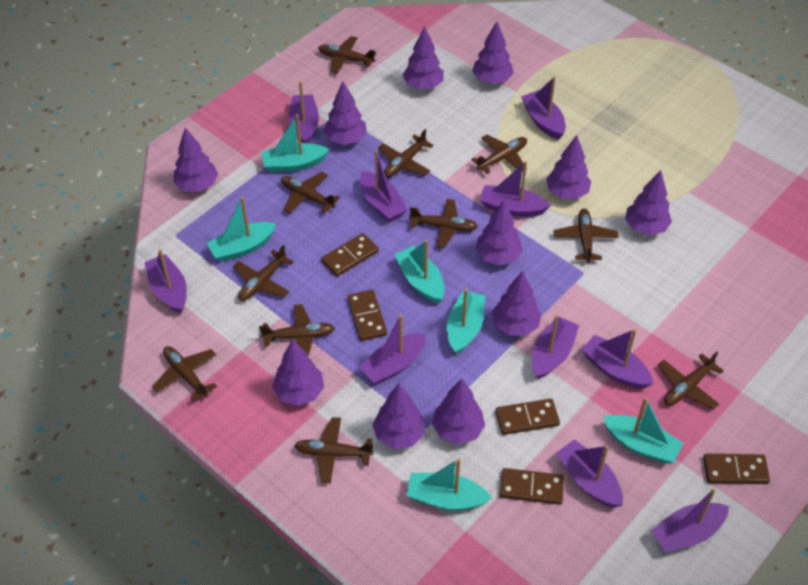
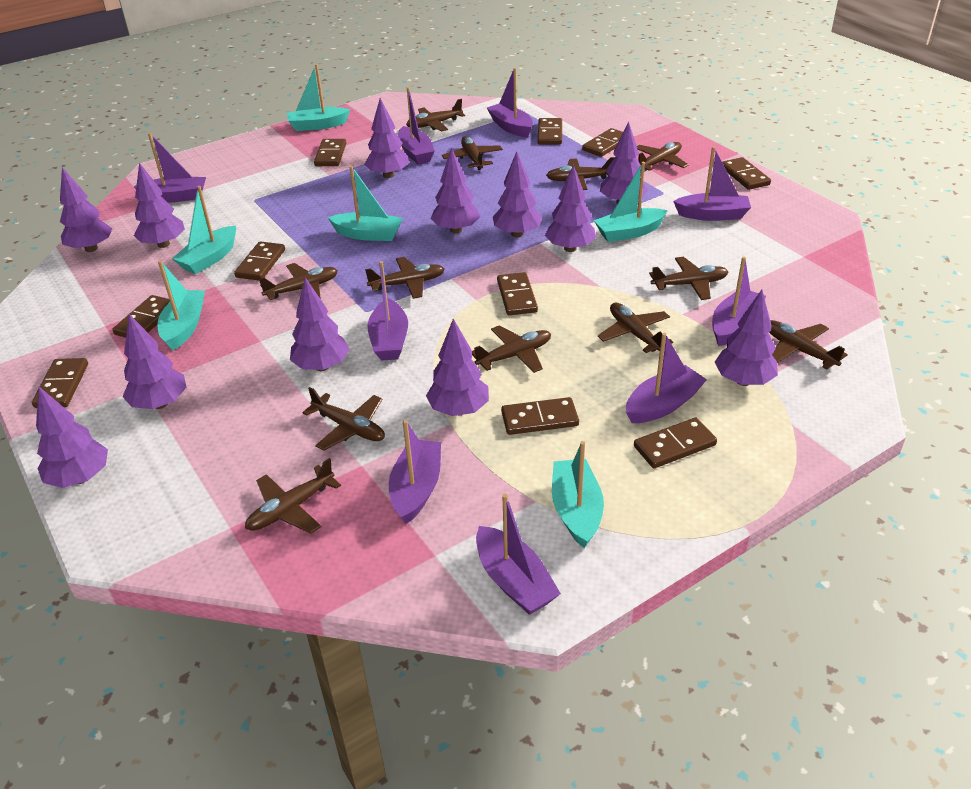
brown domino: 5 -> 10
brown plane: 11 -> 12
purple boat: 10 -> 9
purple tree: 11 -> 12

